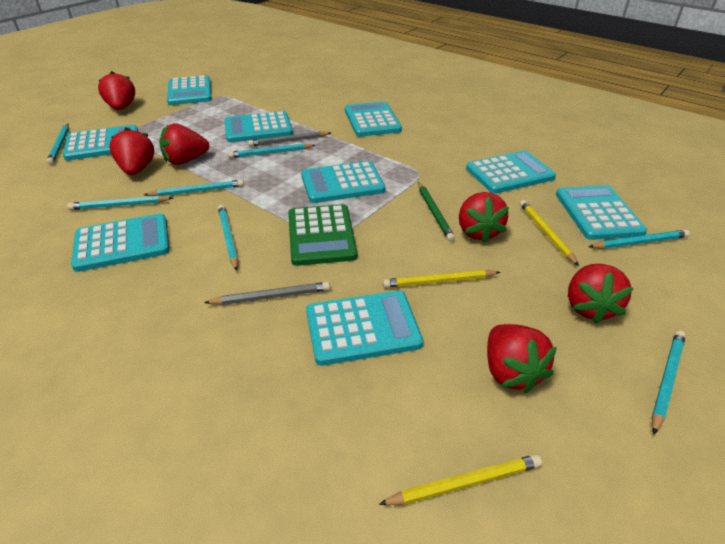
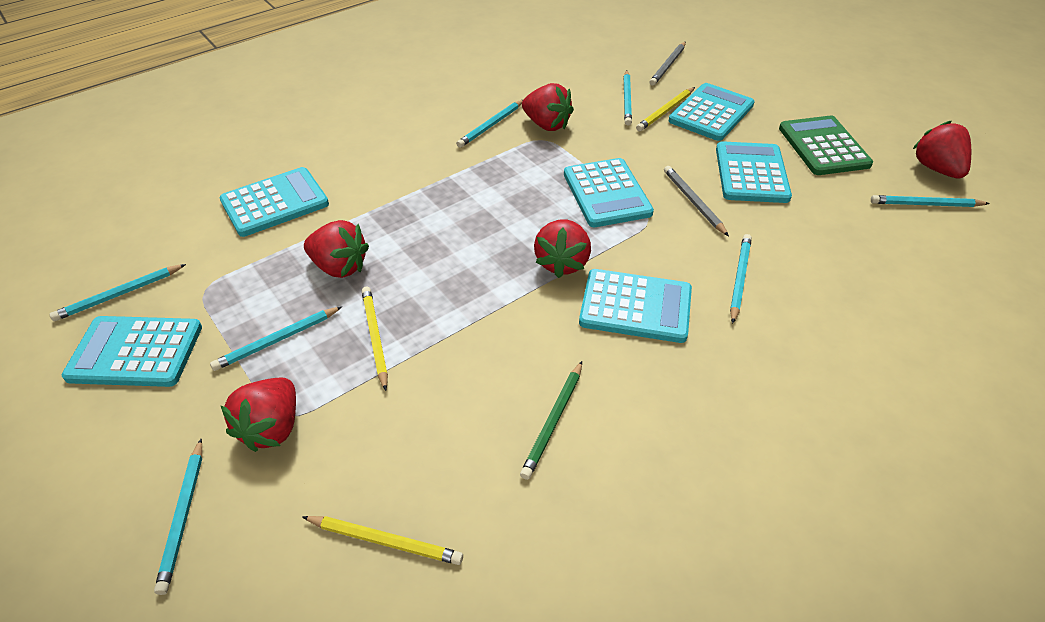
red strawberry: 6 -> 5
turquoise calculator: 9 -> 6

